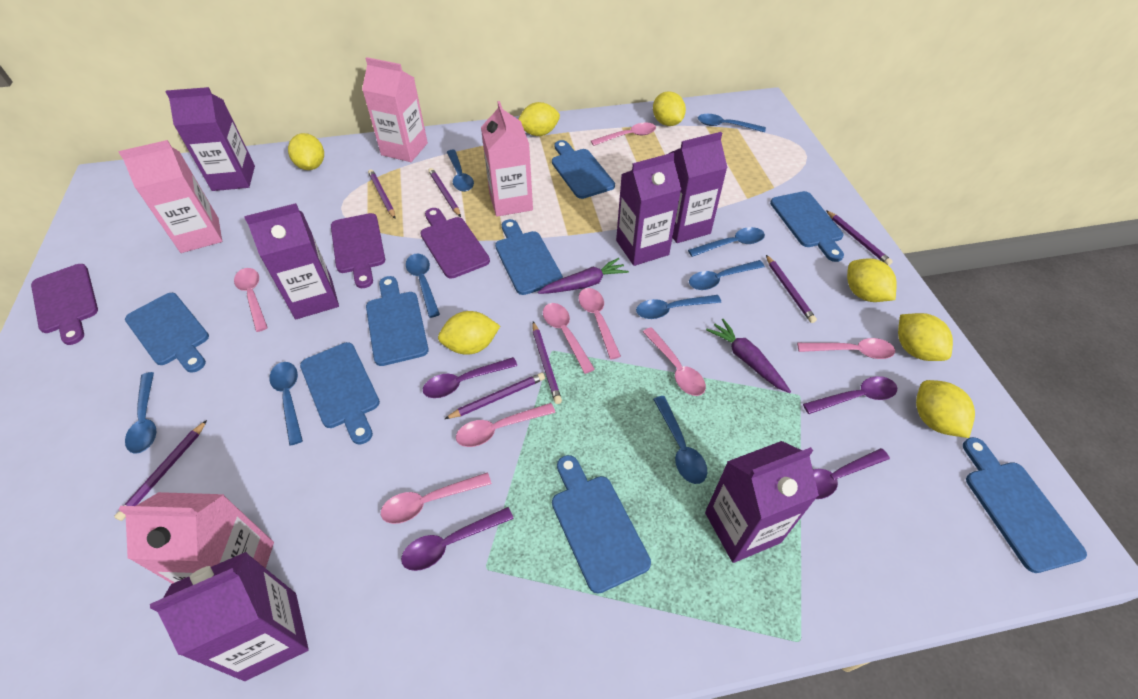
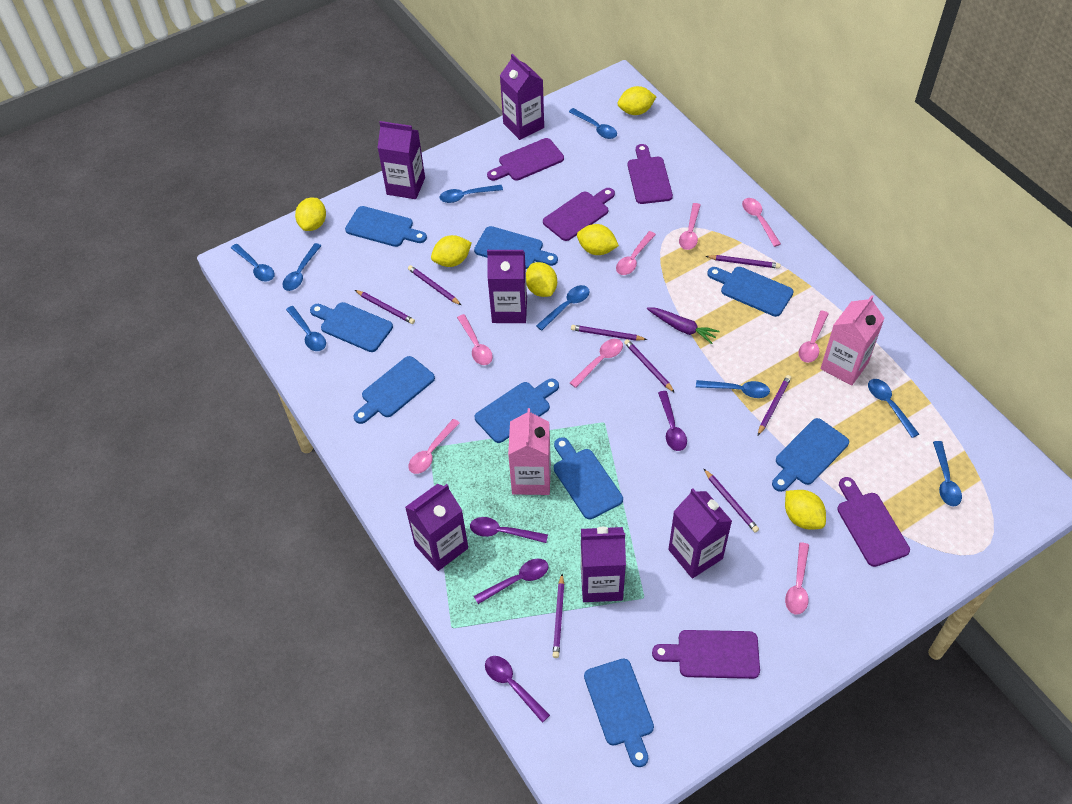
blue cutting board: 8 -> 9
pink carton: 4 -> 2
purple carrot: 2 -> 1
purple cutting board: 3 -> 5
purple pencil: 7 -> 8
yellow lemon: 7 -> 6

